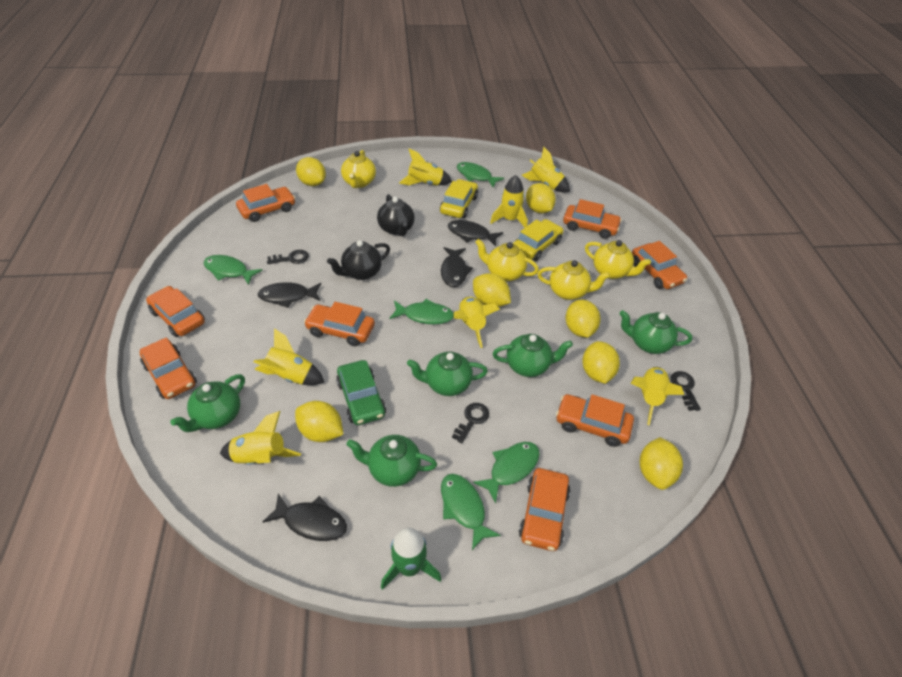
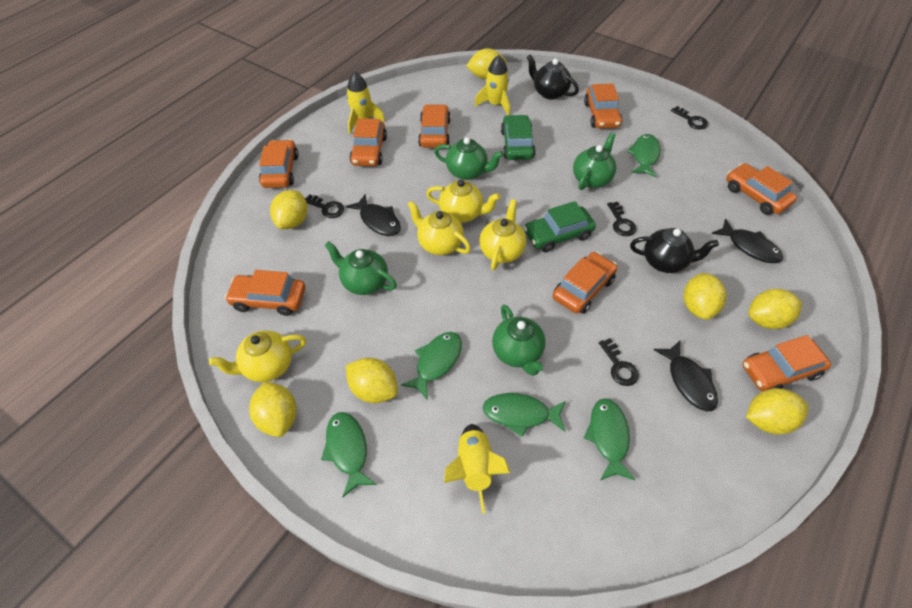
black fish: 4 -> 3
black key: 3 -> 4
green car: 1 -> 2
green rocket: 1 -> 0
green teapot: 5 -> 4
yellow car: 2 -> 0
yellow rocket: 7 -> 3

